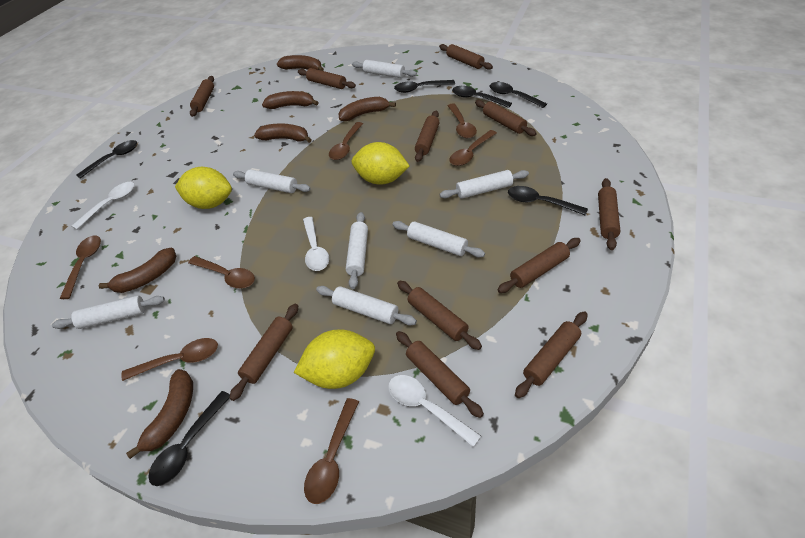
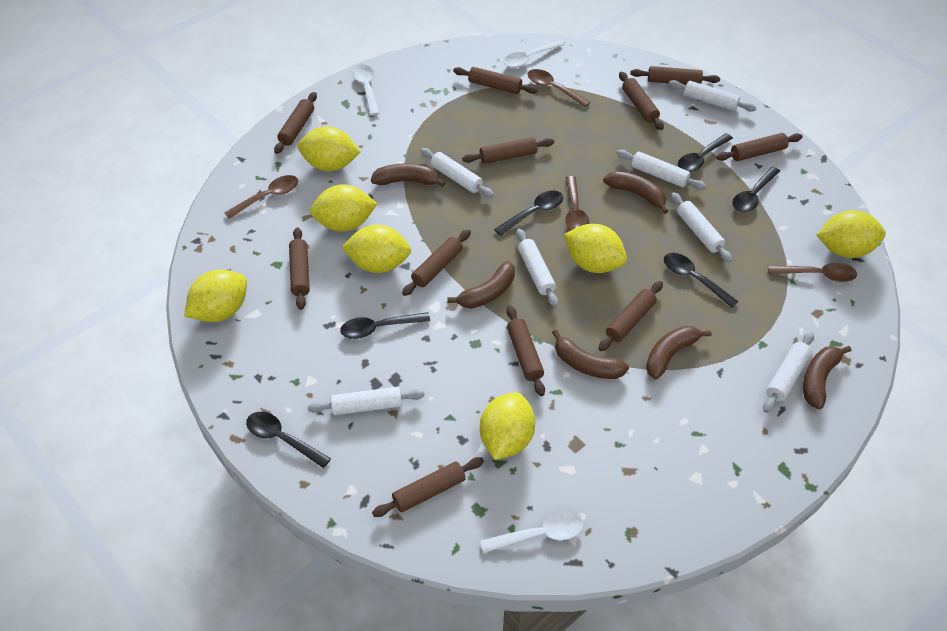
brown spoon: 7 -> 4
yellow lemon: 3 -> 7

